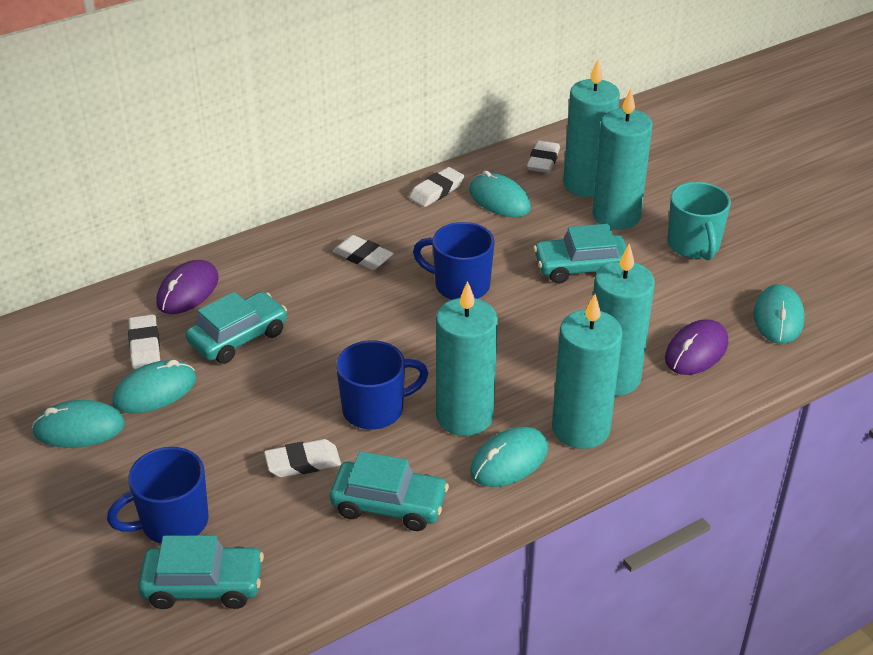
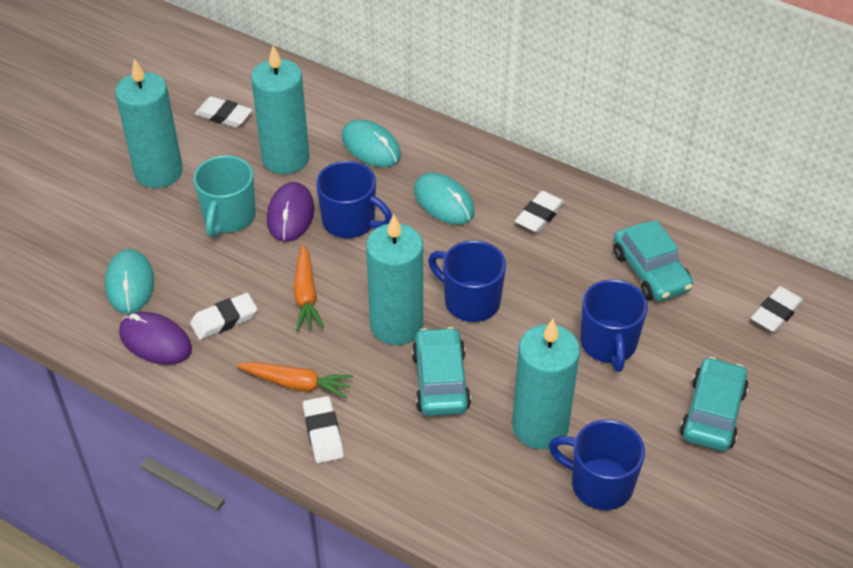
blue mug: 3 -> 4
orange carrot: 0 -> 2
turquoise candle: 5 -> 4
turquoise car: 4 -> 3
turquoise mouse: 5 -> 3

